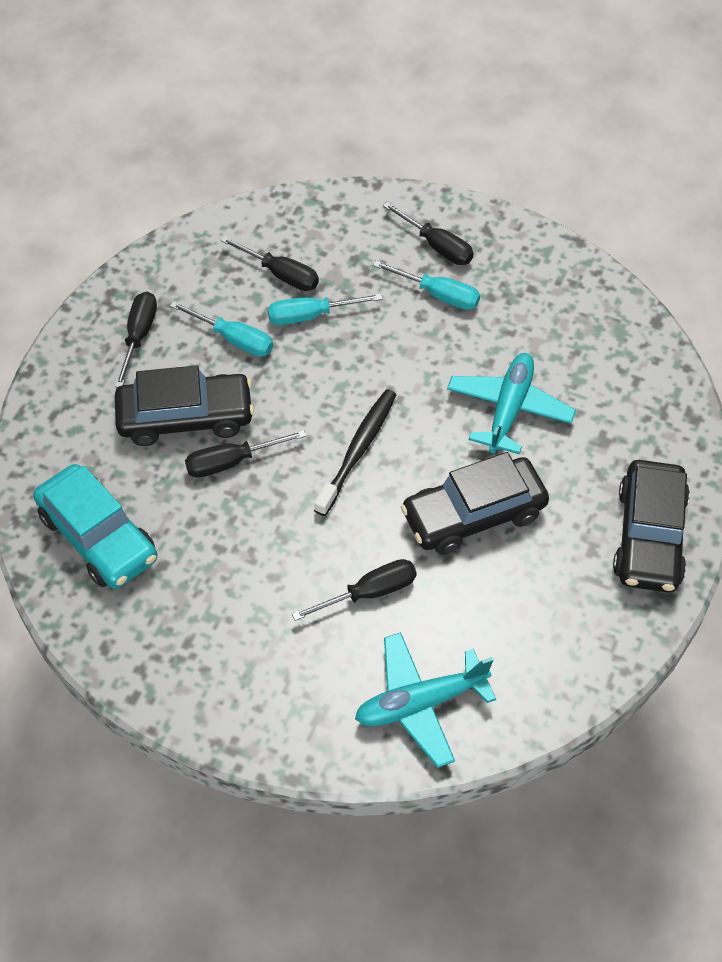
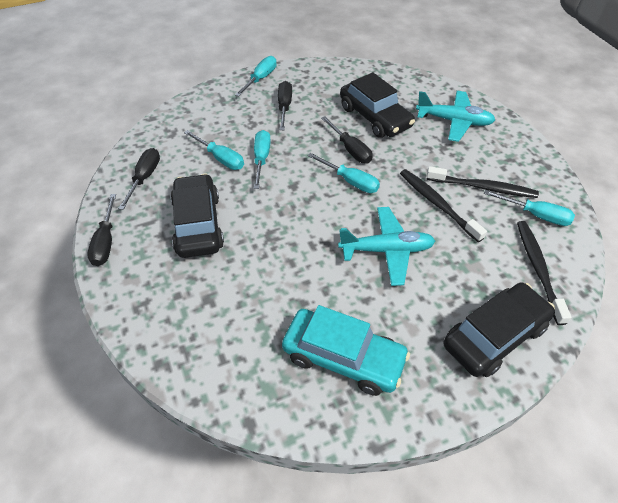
black screwdriver: 5 -> 4
black toothbrush: 1 -> 3
turquoise screwdriver: 3 -> 5

